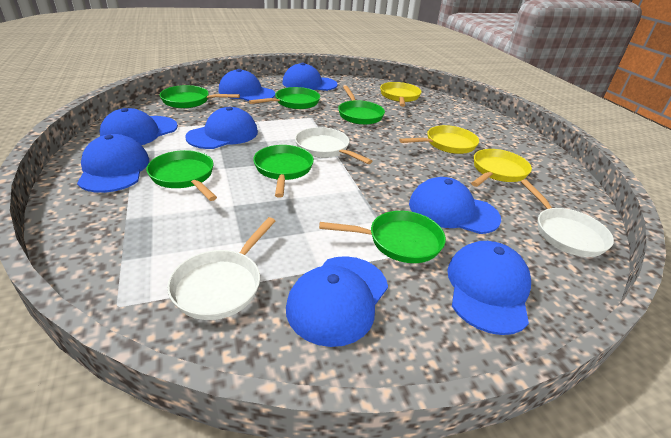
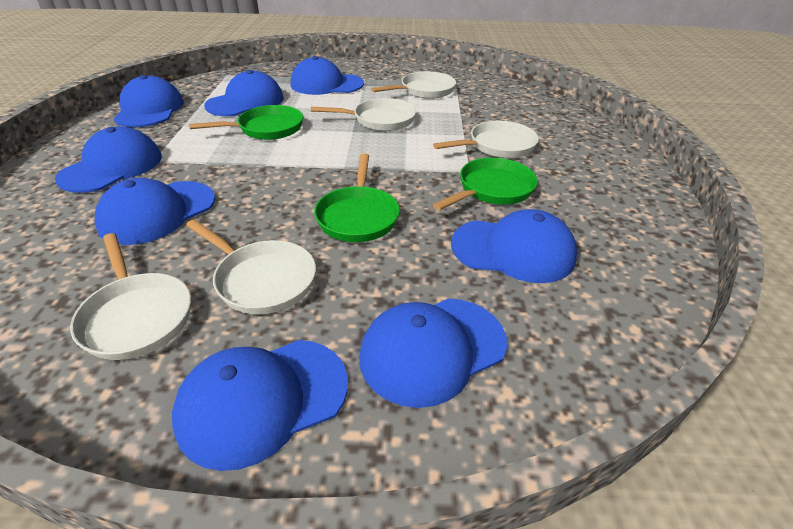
green pan: 6 -> 3
white pan: 3 -> 5
yellow pan: 3 -> 0

